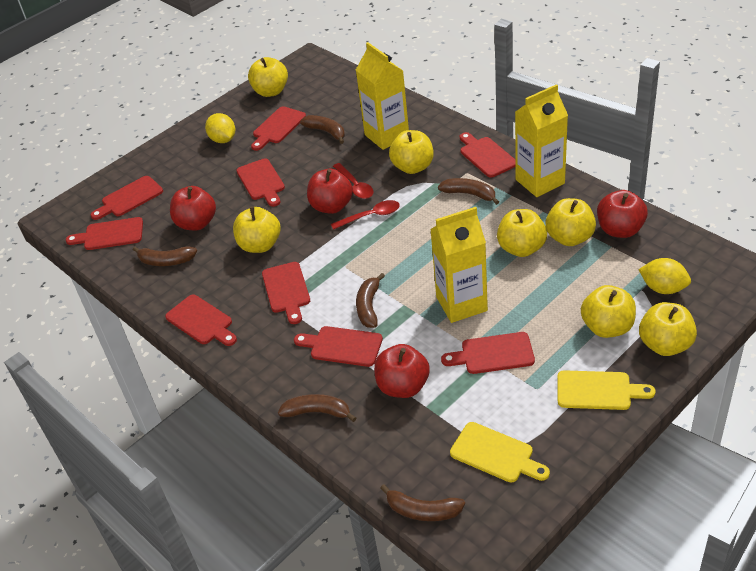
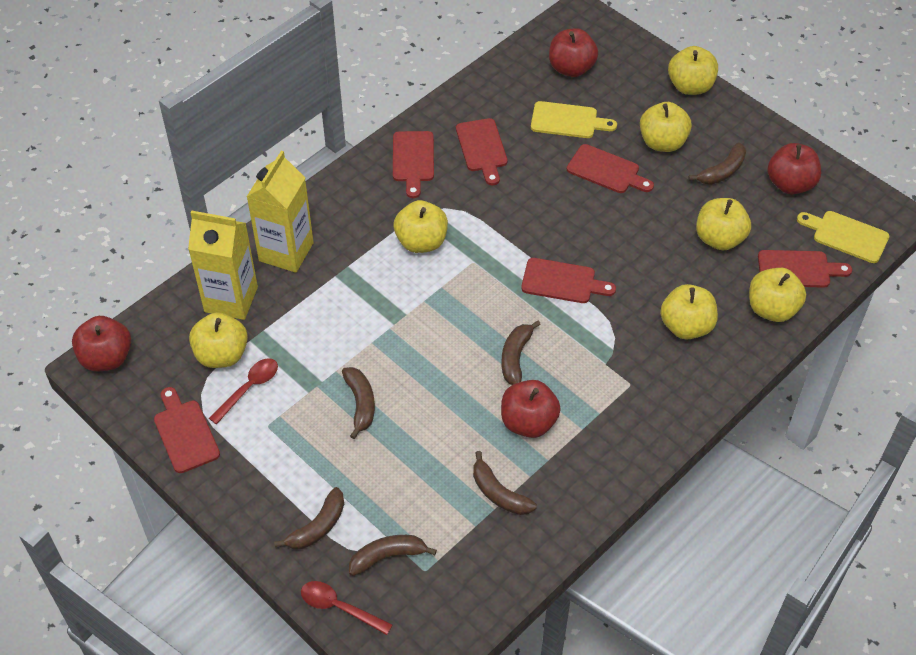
red cutting board: 9 -> 6
yellow carton: 3 -> 2
yellow lemon: 2 -> 0

